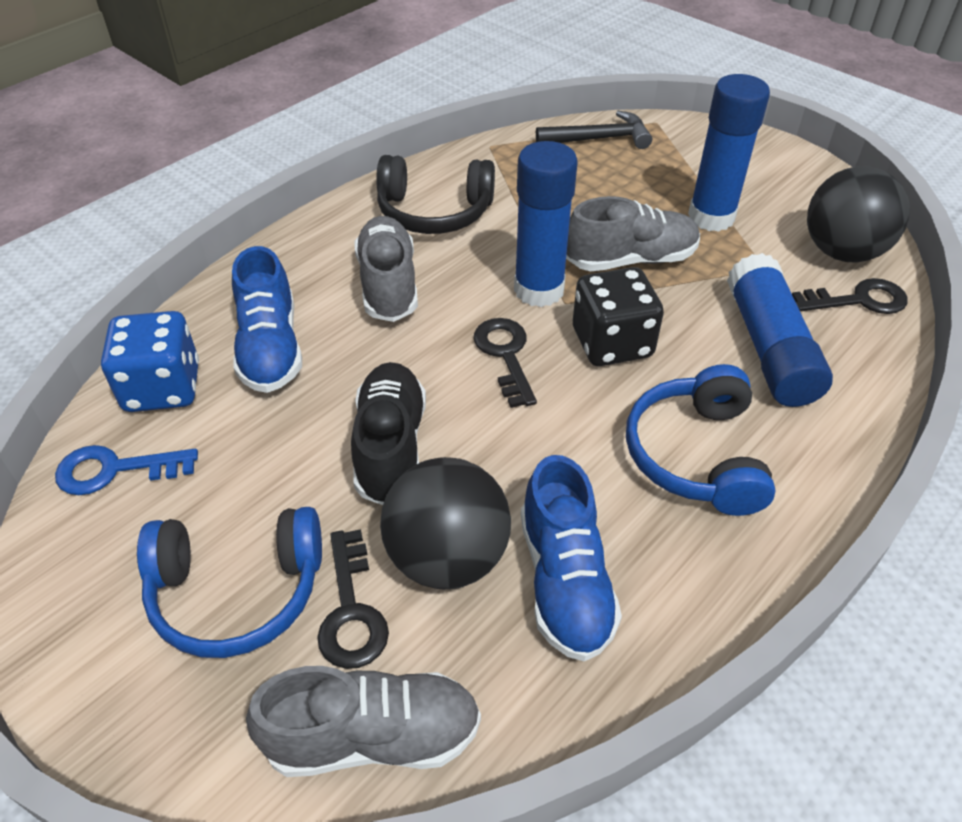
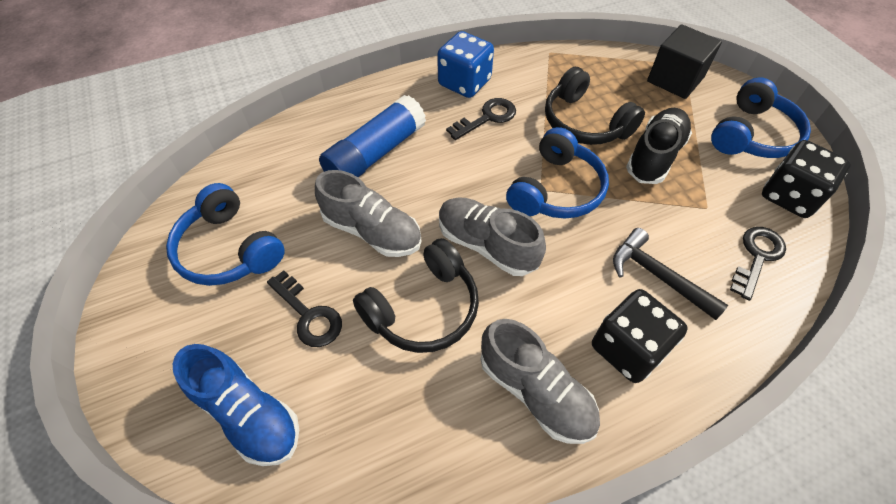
black ball: 2 -> 0
black cube: 0 -> 1
black dice: 1 -> 2
black headphones: 1 -> 2
blue glue stick: 3 -> 1
blue headphones: 2 -> 3
blue key: 1 -> 0
blue shoe: 2 -> 1

